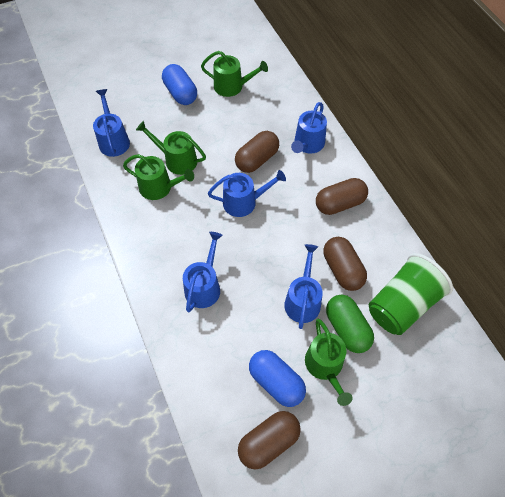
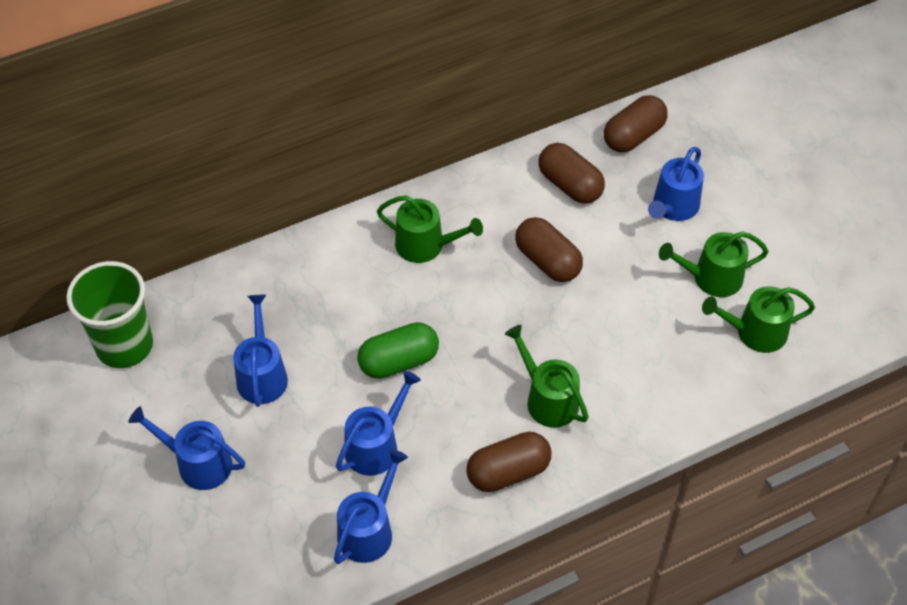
blue capsule: 2 -> 0

